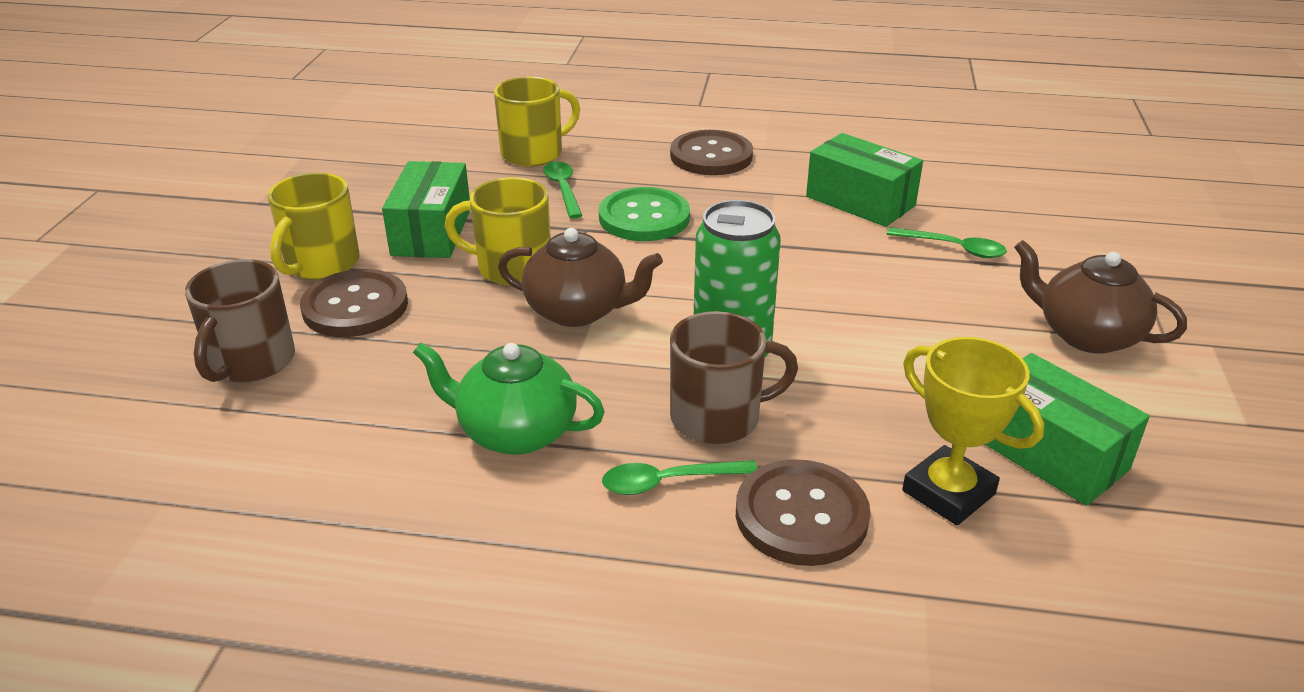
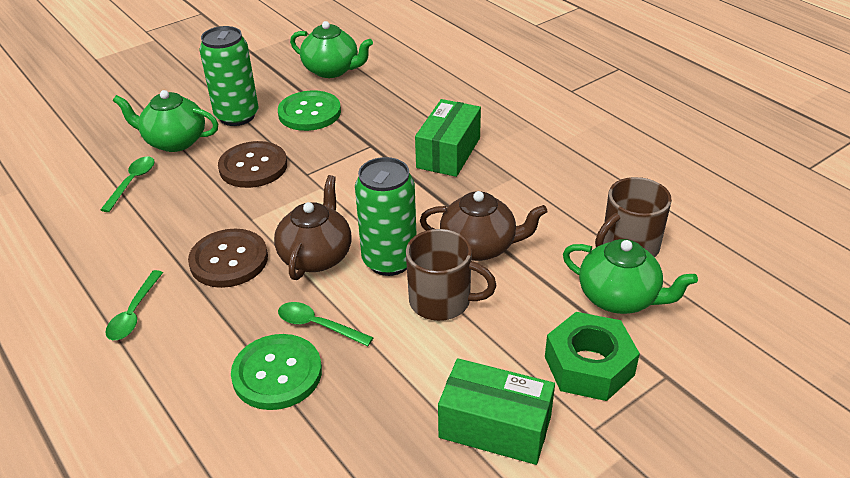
brown button: 3 -> 2
green box: 3 -> 2
green button: 1 -> 2
green can: 1 -> 2
green nut: 0 -> 1
green teapot: 1 -> 3
yellow mug: 3 -> 0
yellow trophy: 1 -> 0

